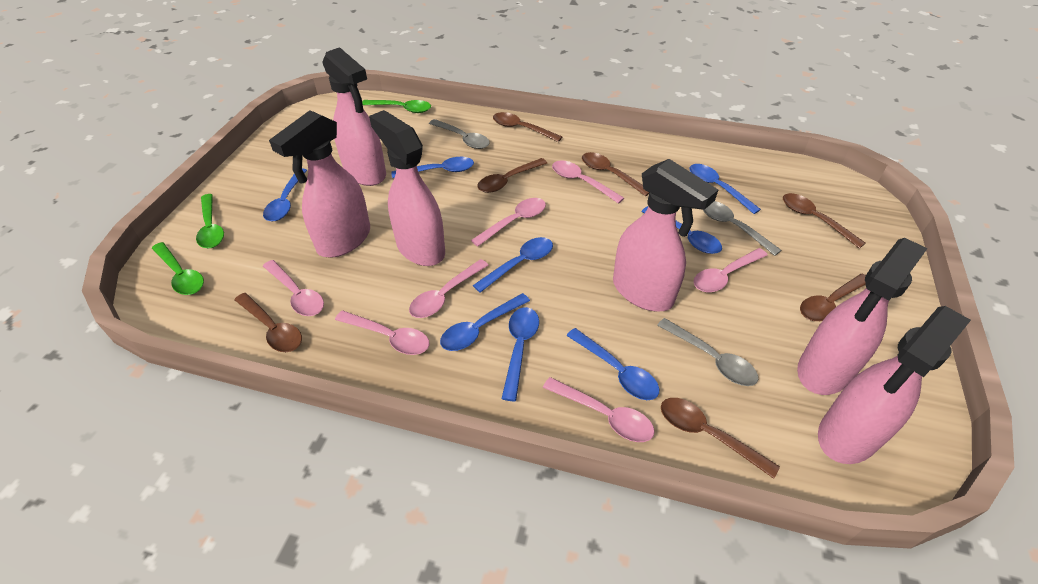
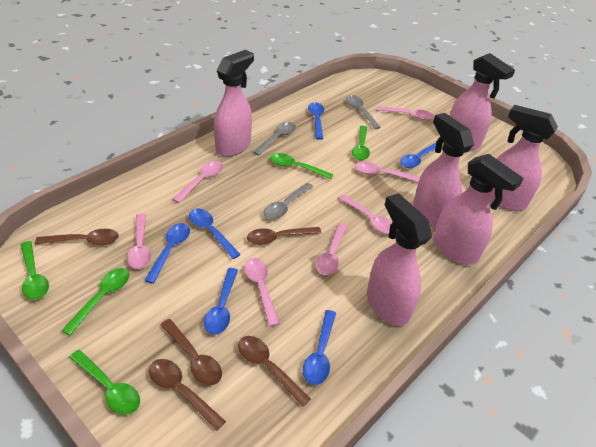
blue spoon: 8 -> 6
brown spoon: 7 -> 5
green spoon: 3 -> 5

